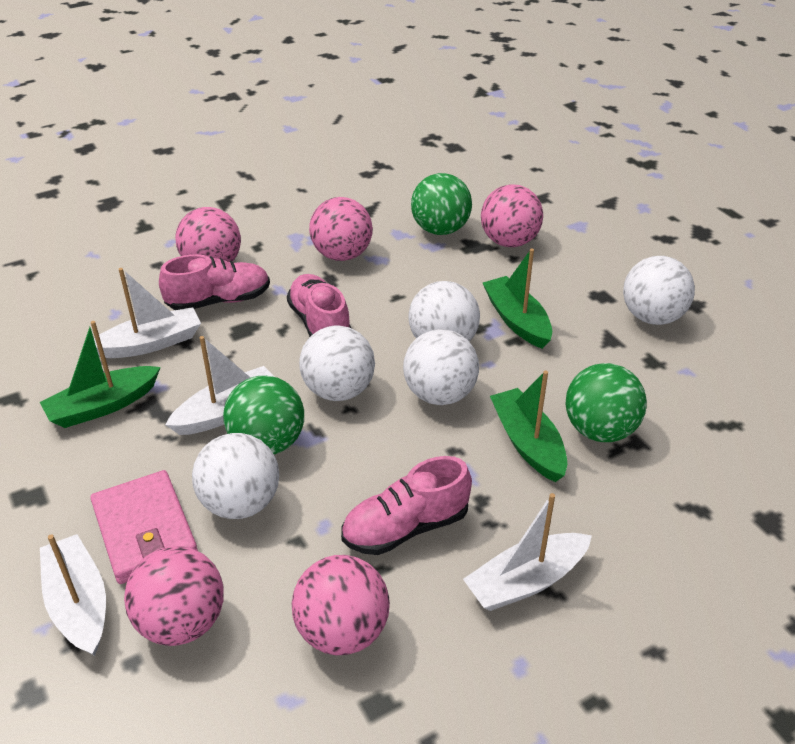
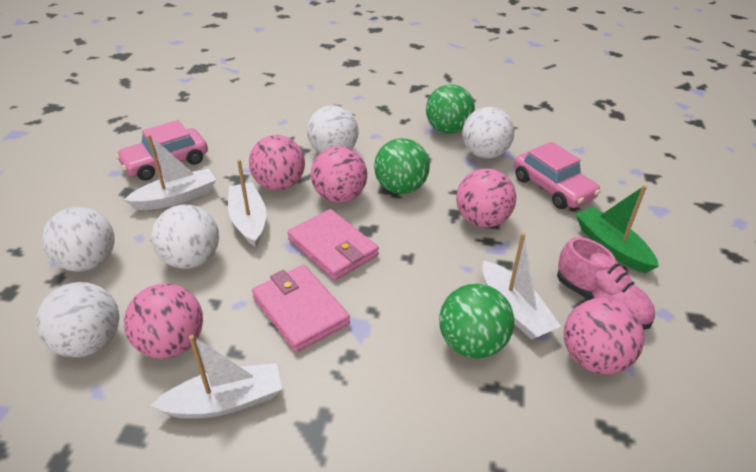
green boat: 3 -> 1
pink car: 0 -> 2
pink shoe: 3 -> 1
pink wallet: 1 -> 2

